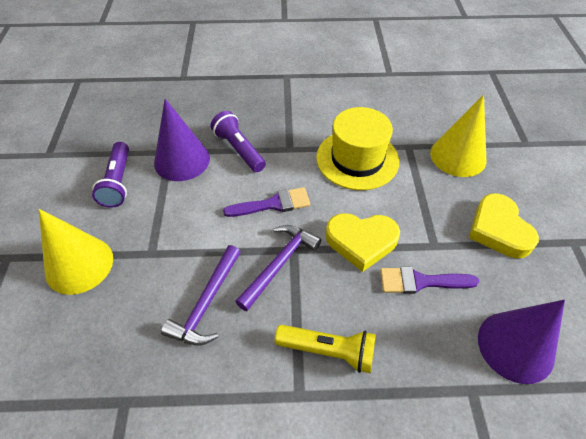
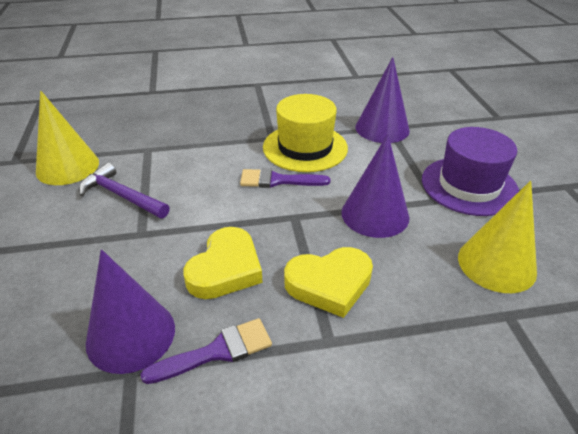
purple cone: 2 -> 3
purple flashlight: 2 -> 0
purple hammer: 2 -> 1
purple hat: 0 -> 1
yellow flashlight: 1 -> 0

